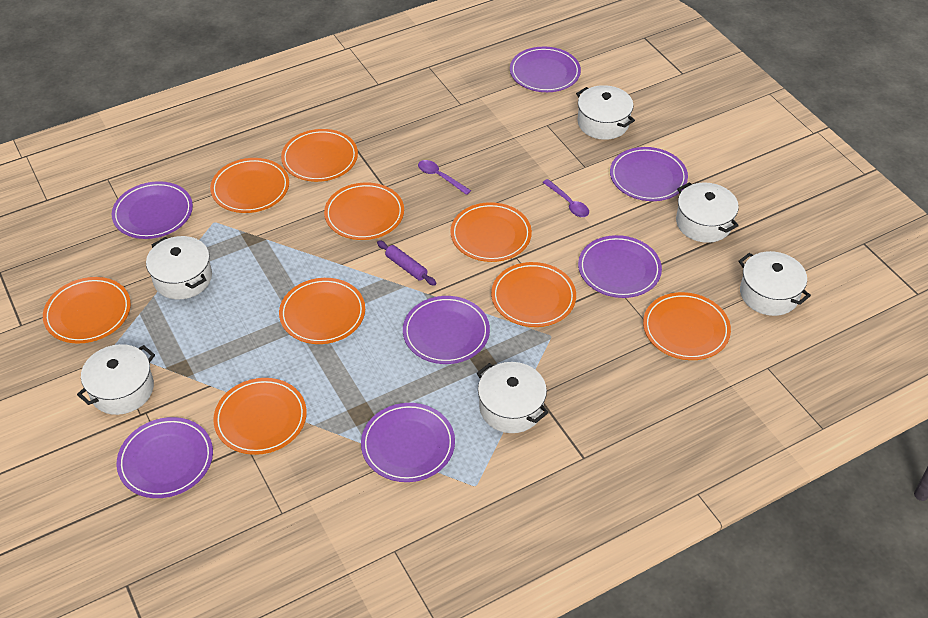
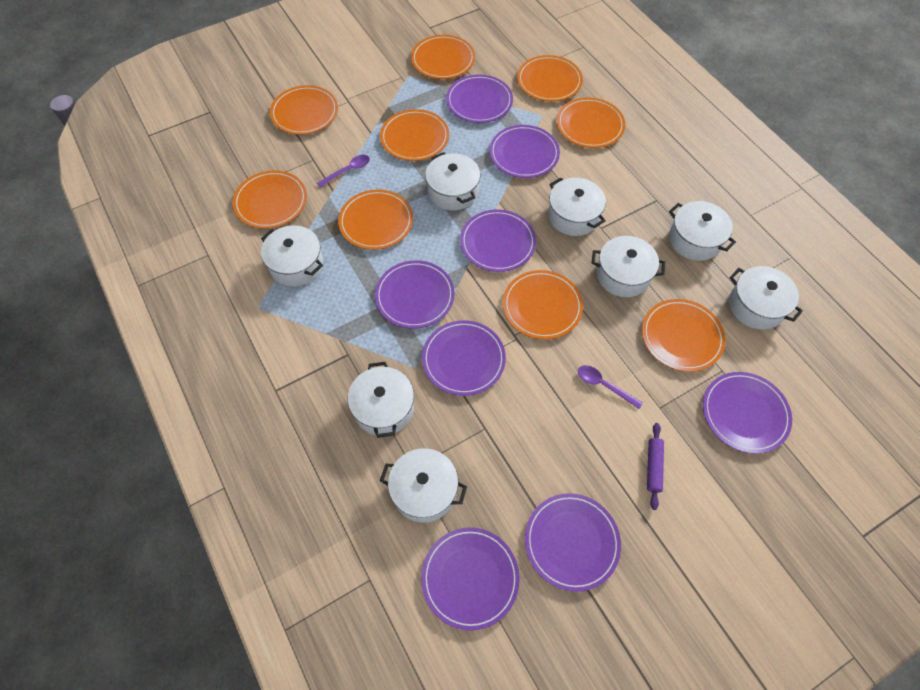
purple plate: 7 -> 8
white pot: 6 -> 8

